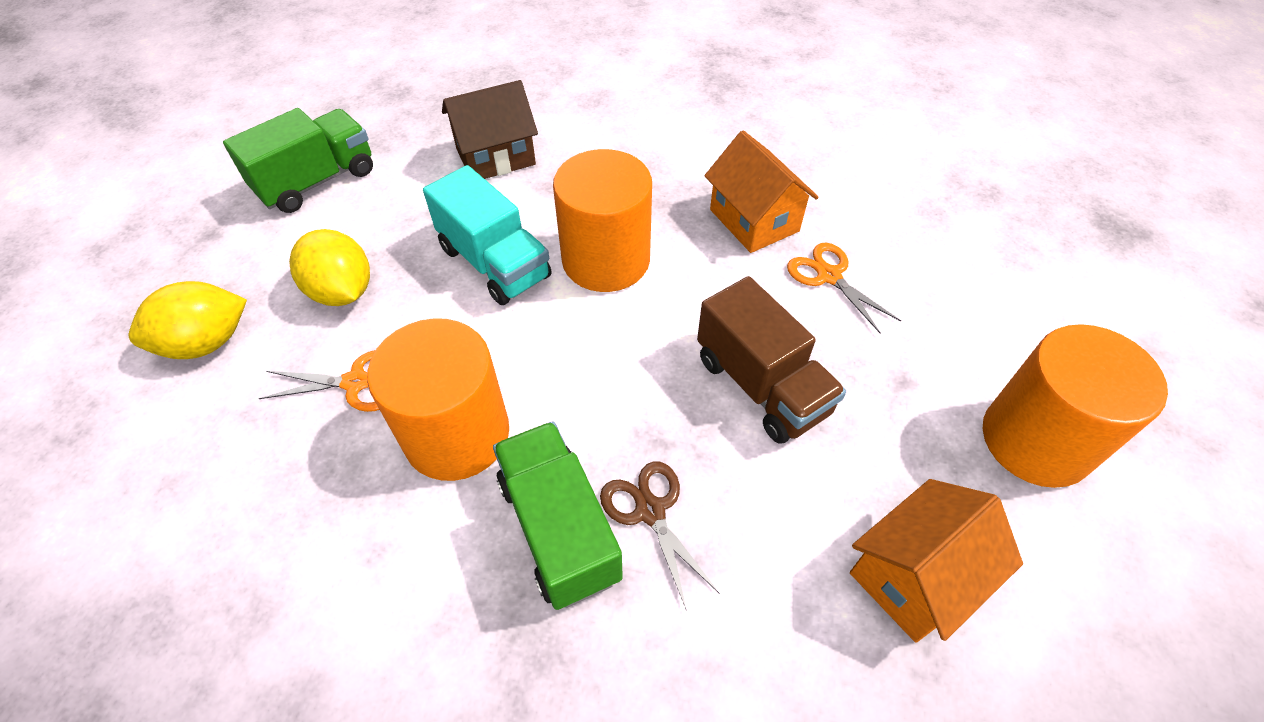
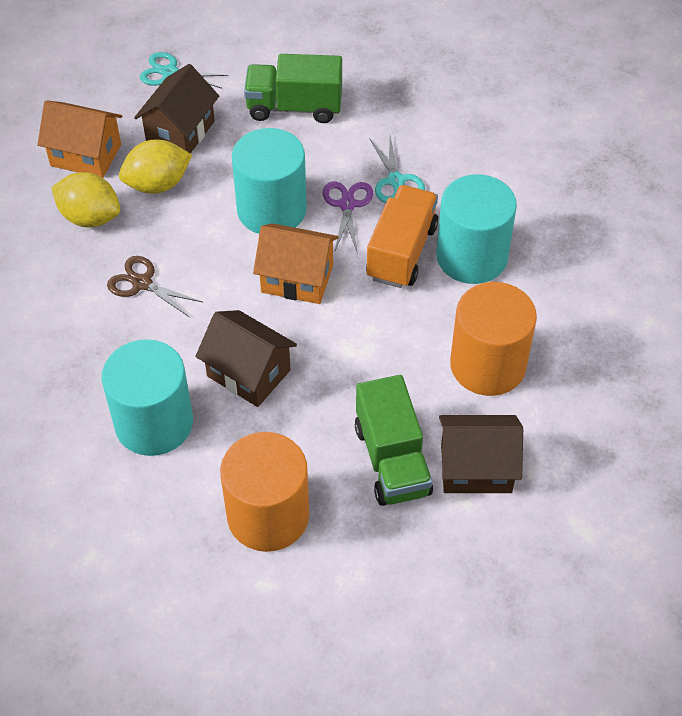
brown house: 1 -> 3
brown truck: 1 -> 0
orange cylinder: 3 -> 2
orange scissors: 2 -> 0
orange truck: 0 -> 1
purple scissors: 0 -> 1
turquoise cylinder: 0 -> 3
turquoise scissors: 0 -> 2
turquoise truck: 1 -> 0

